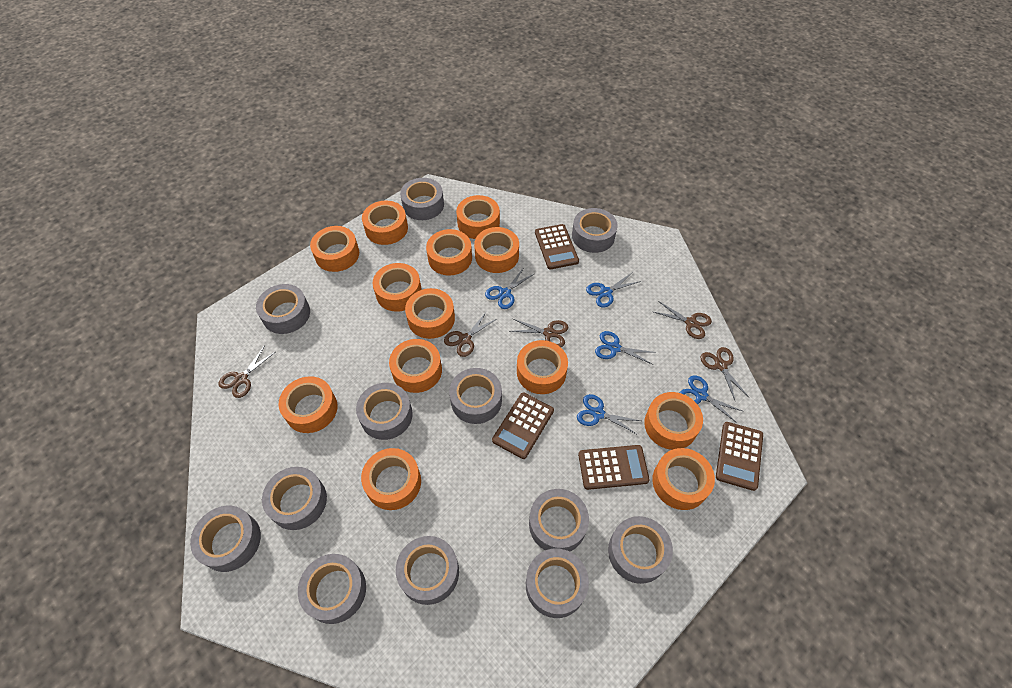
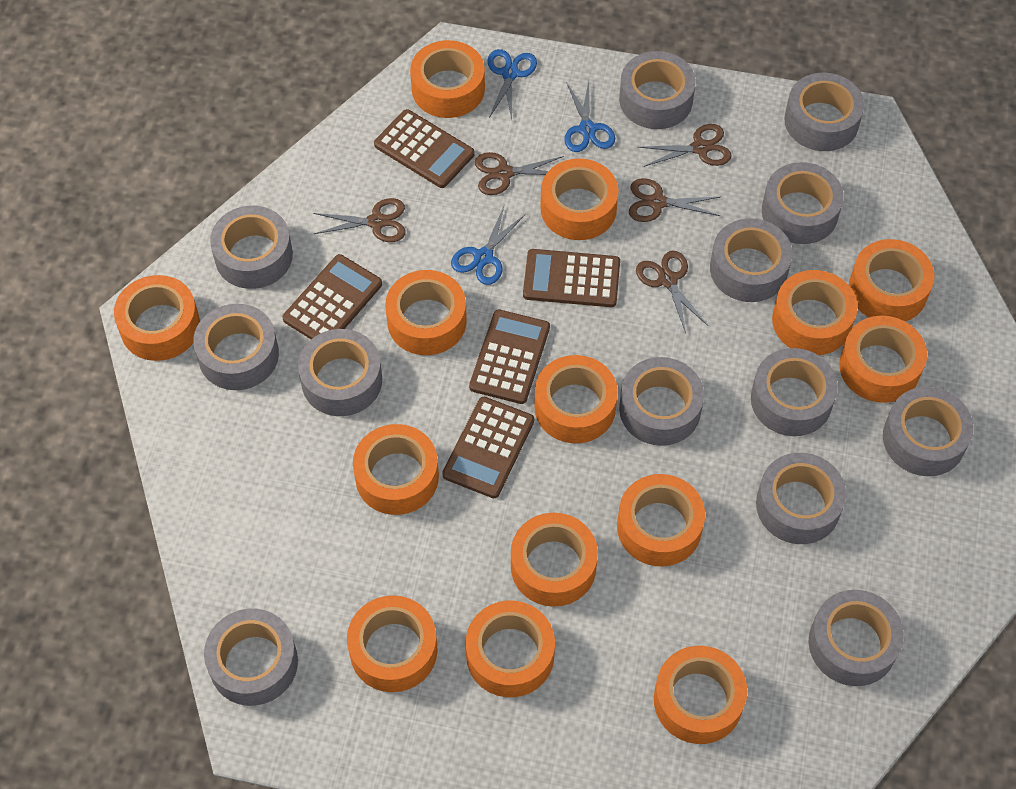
blue scissors: 5 -> 3
brown calculator: 4 -> 5
grey tape: 12 -> 13
orange tape: 13 -> 14

